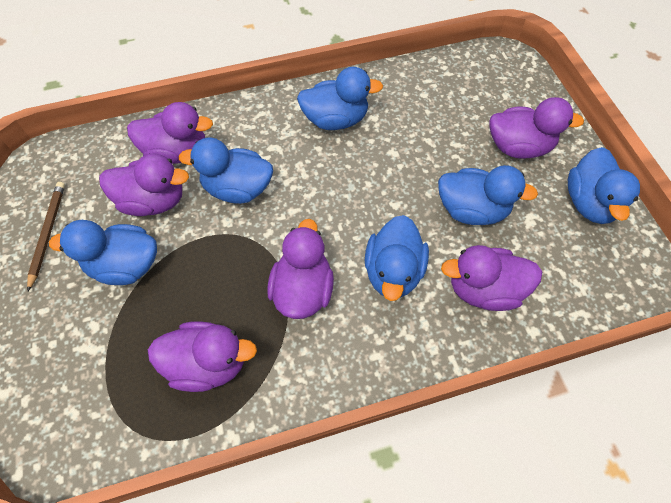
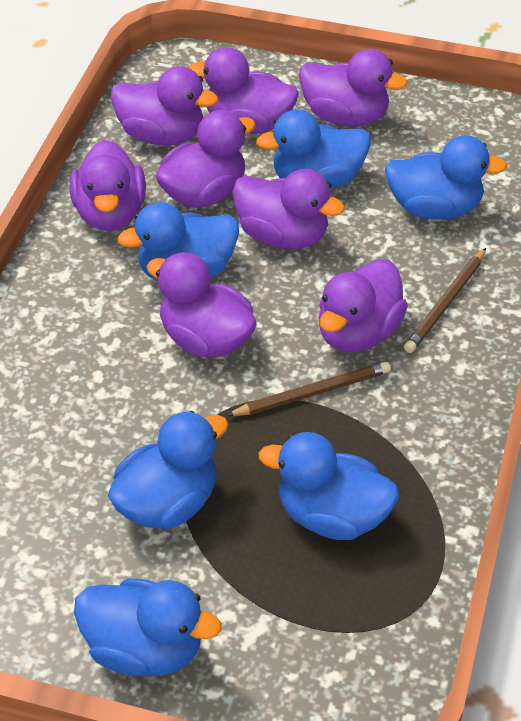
brown pencil: 1 -> 2
purple duck: 6 -> 8

